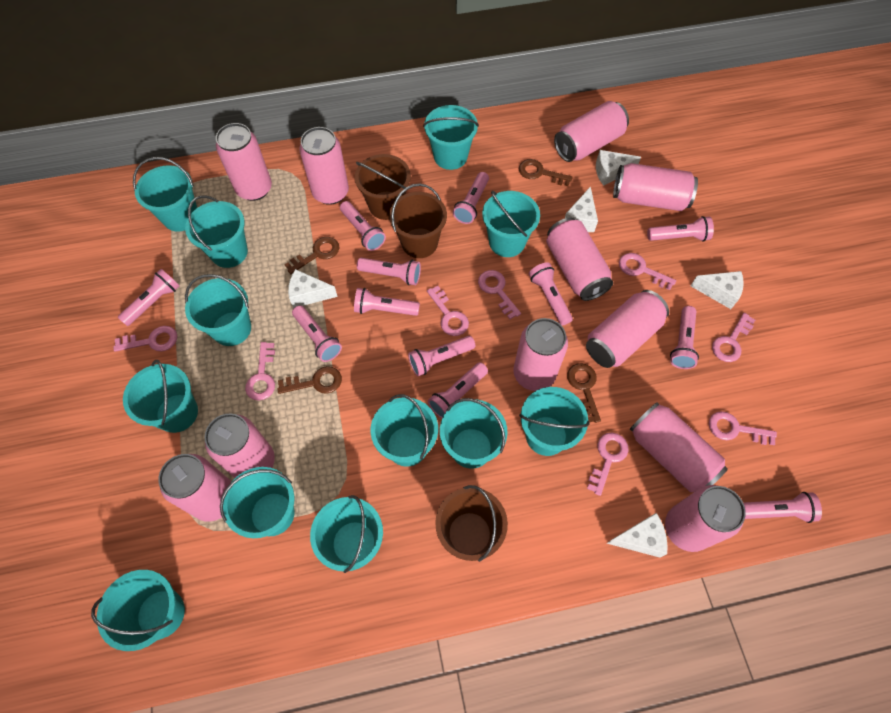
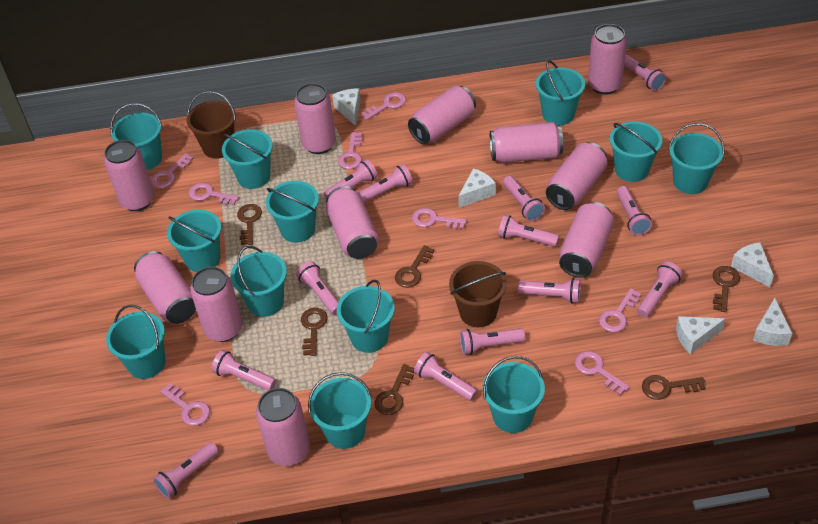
brown bucket: 3 -> 2
brown key: 4 -> 6
pink flashlight: 12 -> 13

